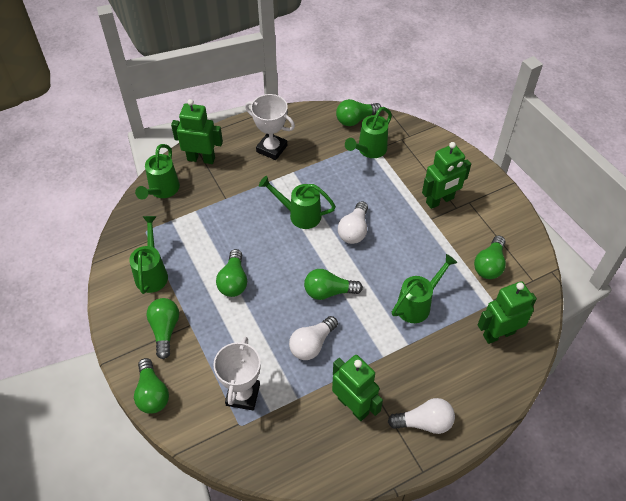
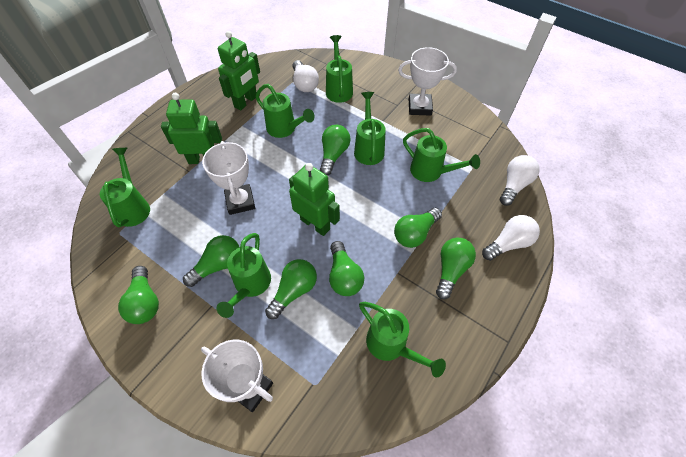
green light bulb: 6 -> 7
green robot: 4 -> 3
green watering can: 5 -> 7
white trophy: 2 -> 3

